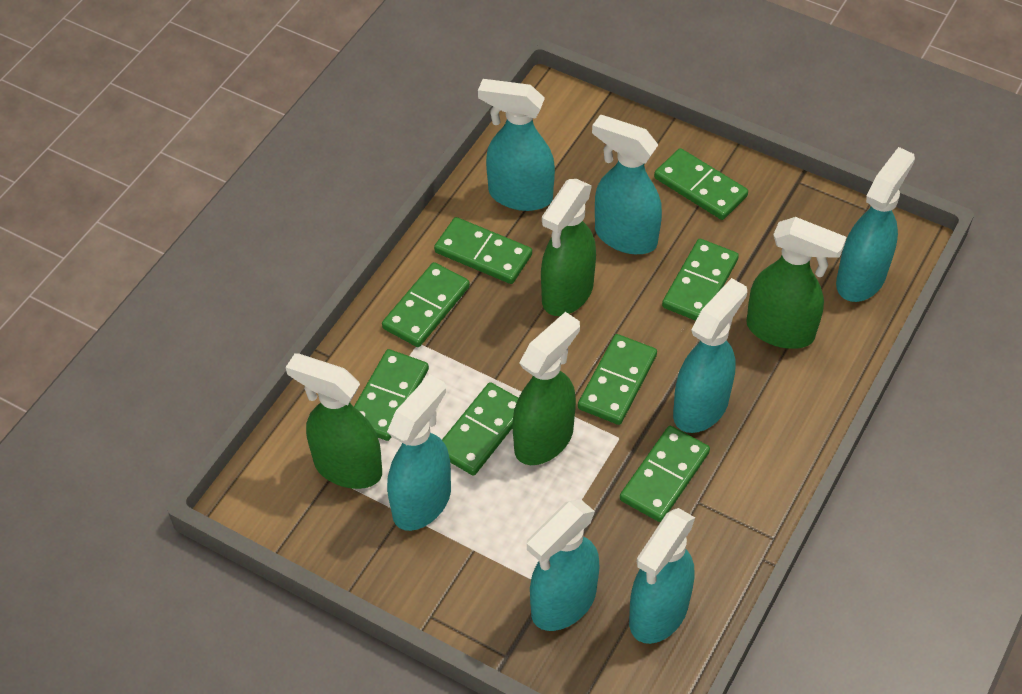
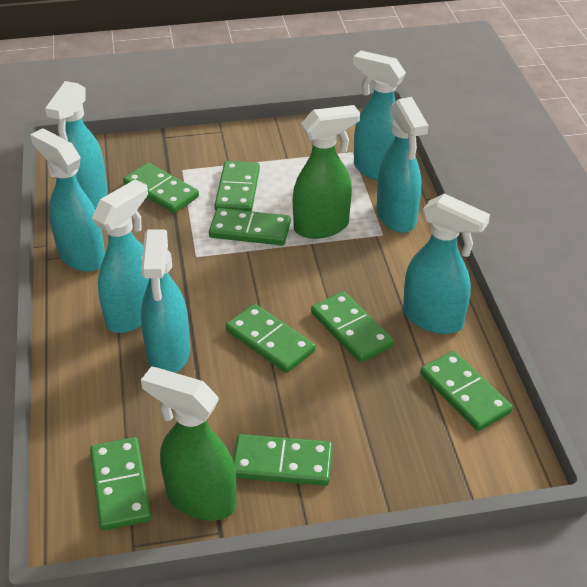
green spray bottle: 4 -> 2

